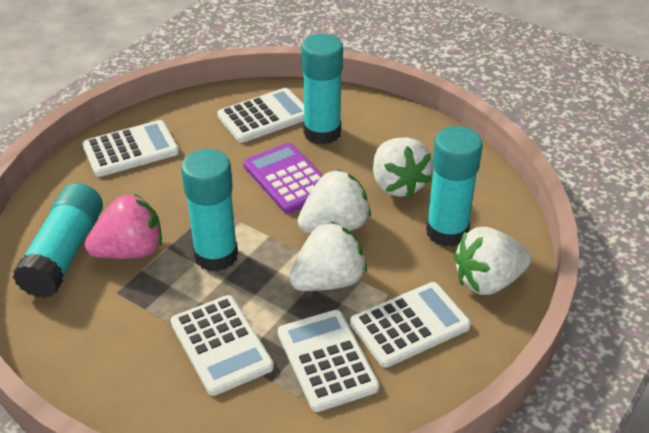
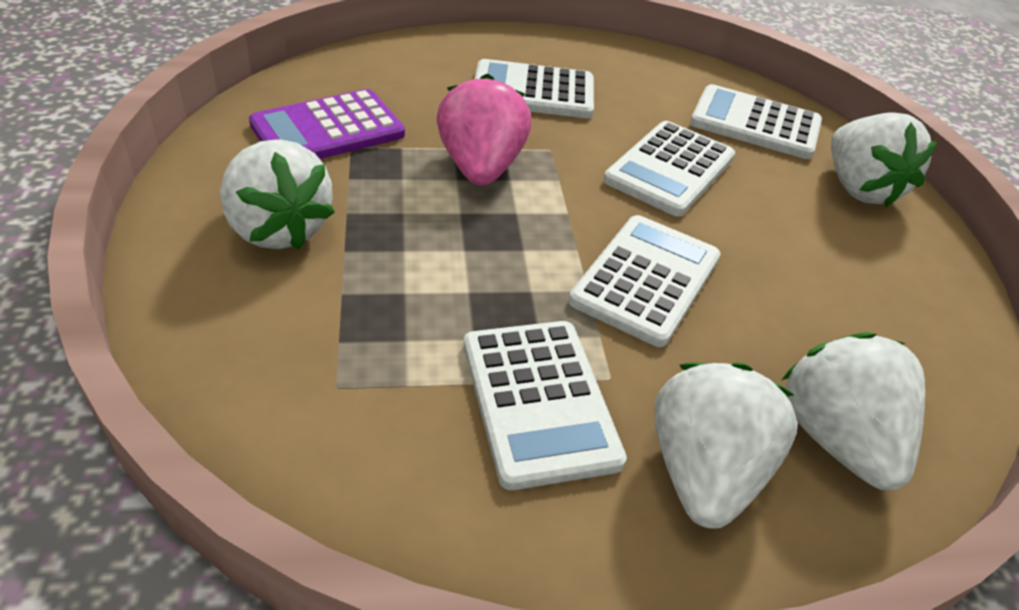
turquoise glue stick: 4 -> 0

